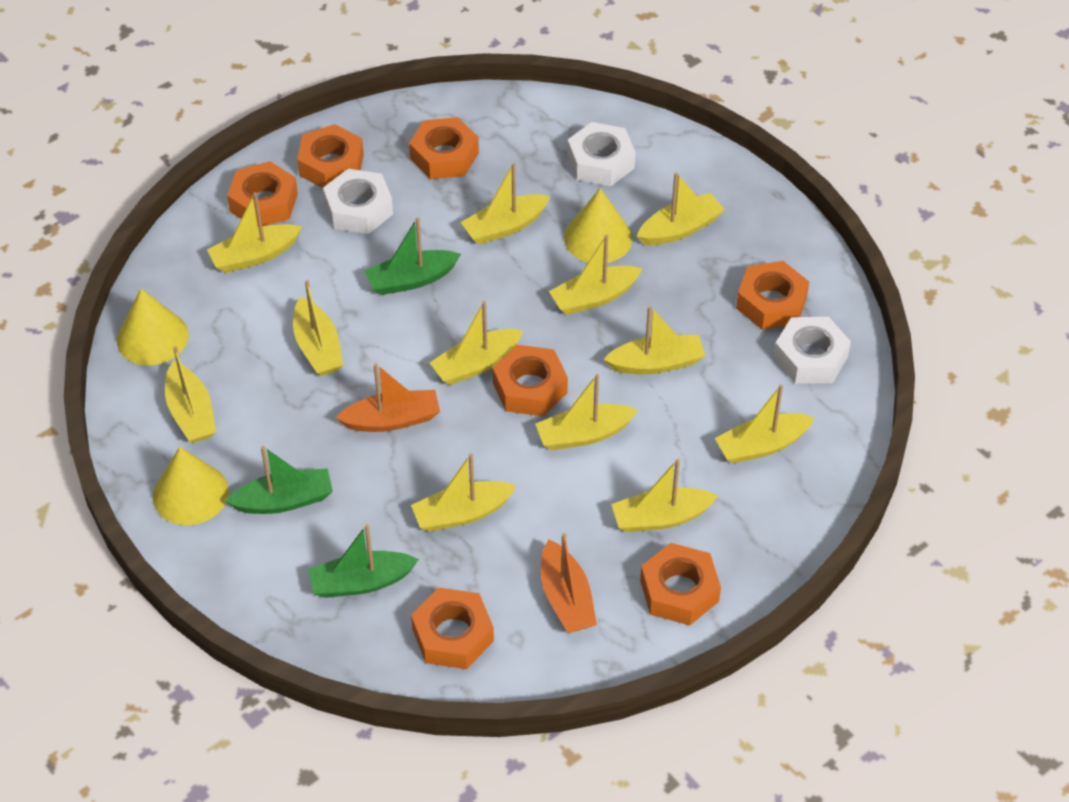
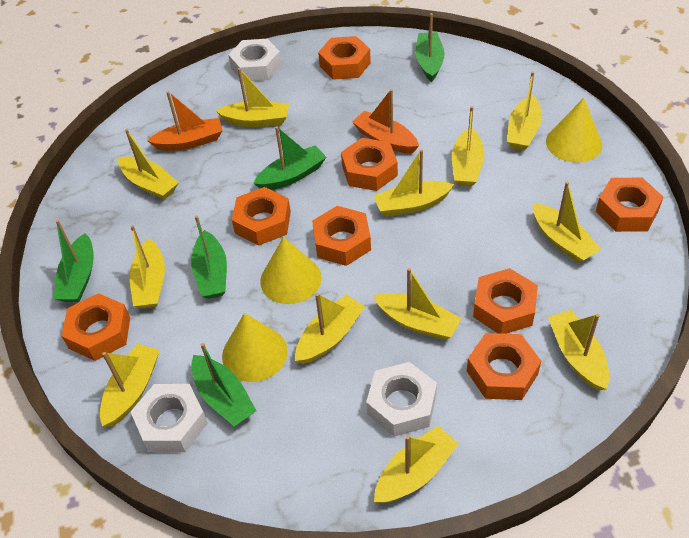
green boat: 3 -> 5
orange nut: 7 -> 8

